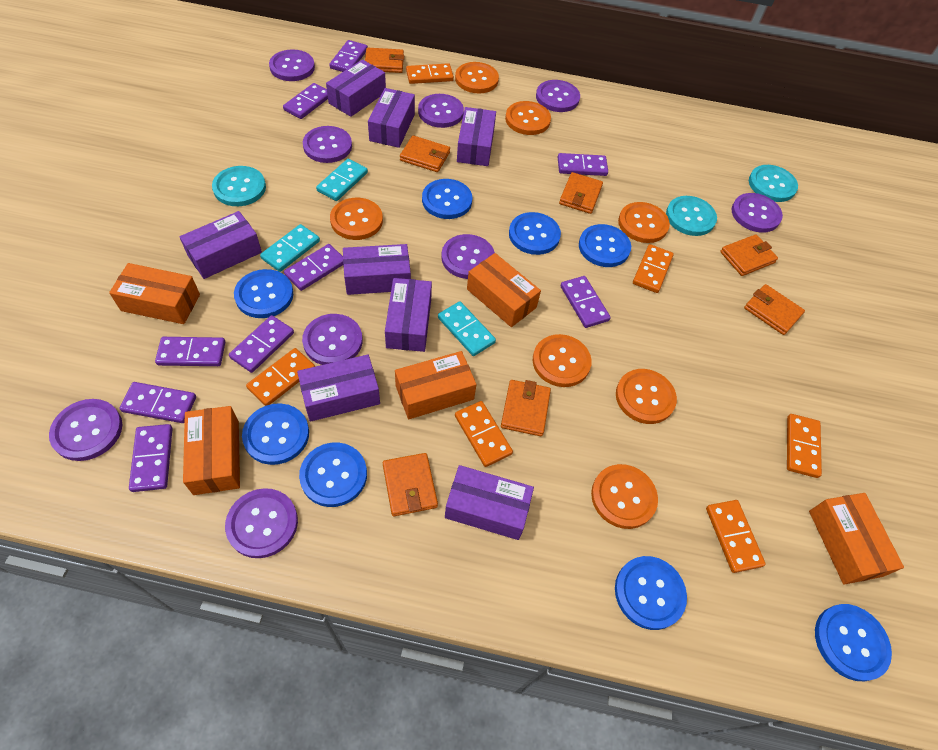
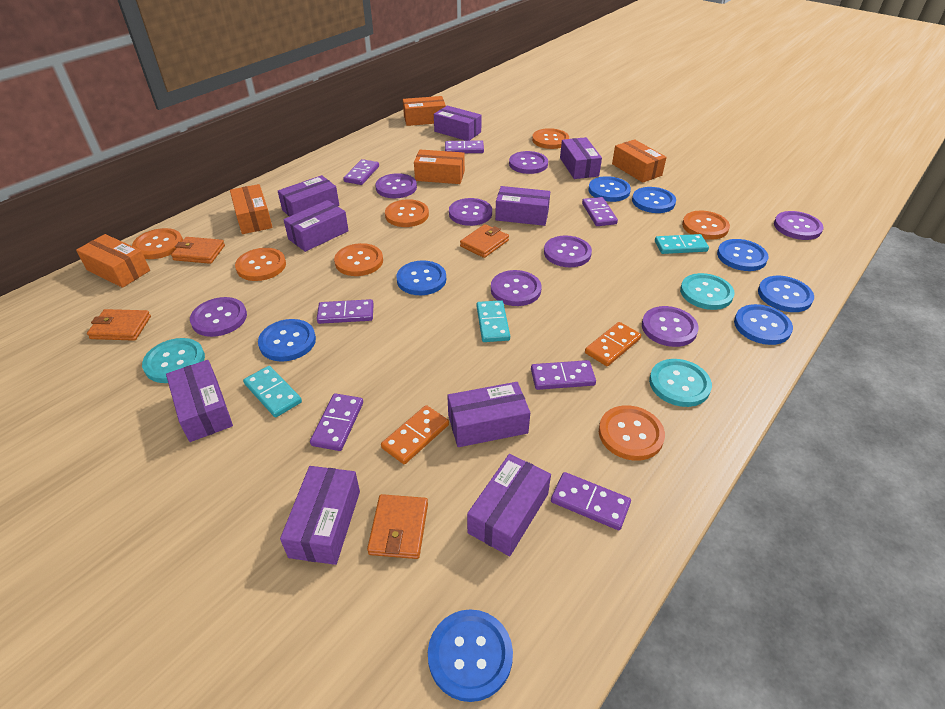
orange domino: 6 -> 2
orange wallet: 7 -> 4
purple box: 8 -> 9
purple button: 9 -> 8
purple domino: 9 -> 7

